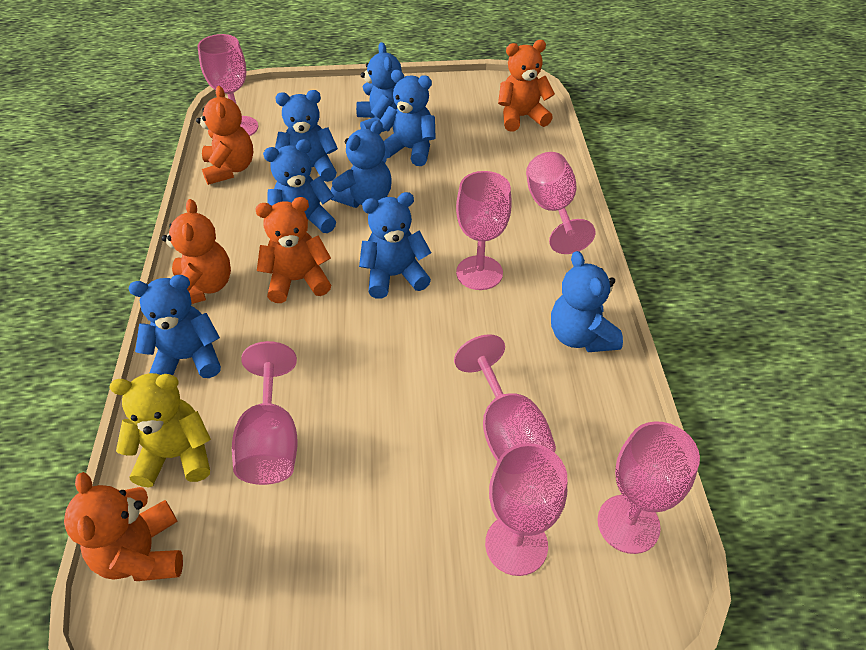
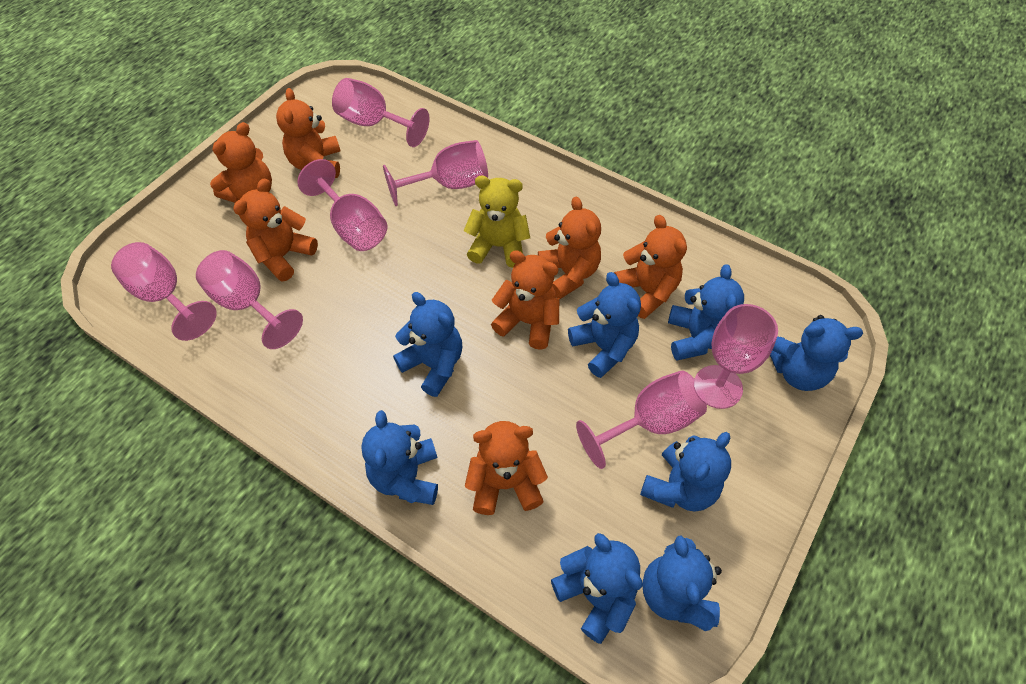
orange teddy bear: 5 -> 7

